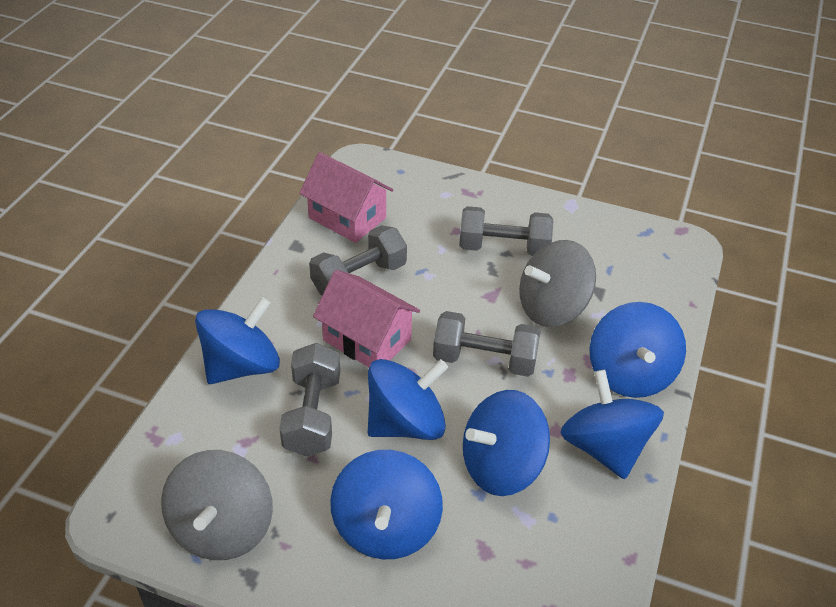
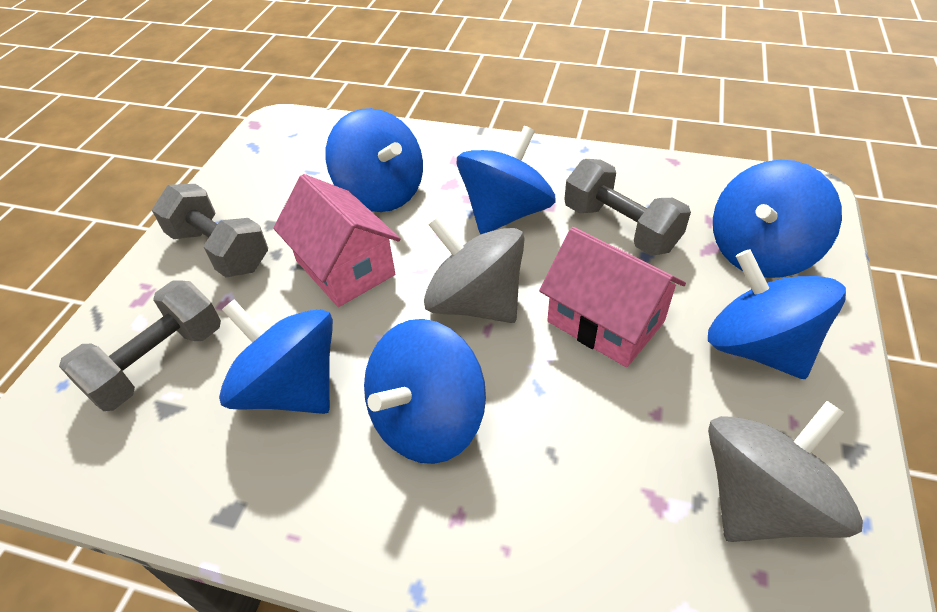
grey dumbbell: 4 -> 3

